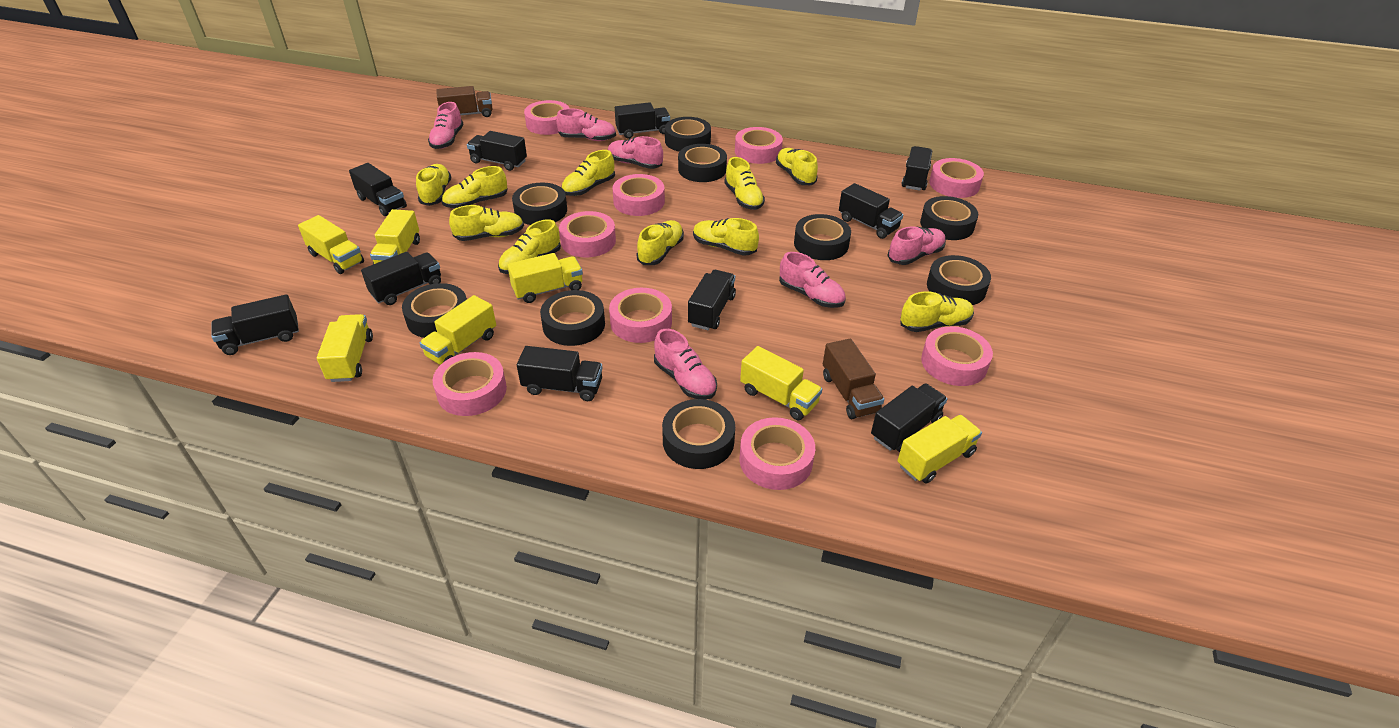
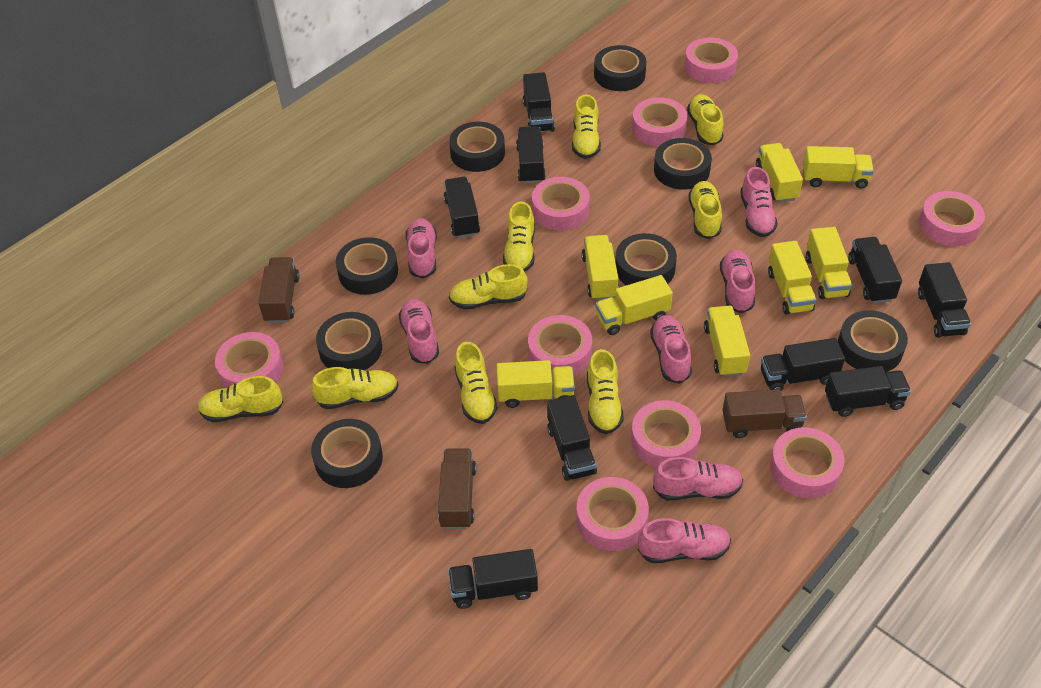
black tape: 9 -> 8
black truck: 10 -> 9
brown truck: 2 -> 3
pink shoe: 6 -> 7
yellow shoe: 10 -> 9
yellow truck: 7 -> 8

